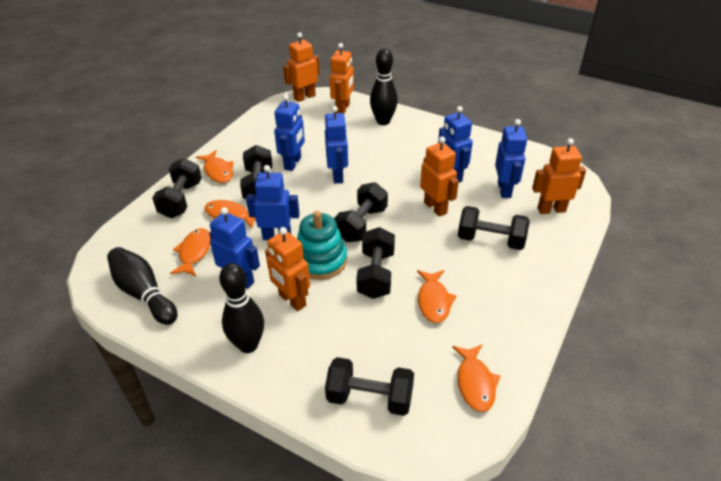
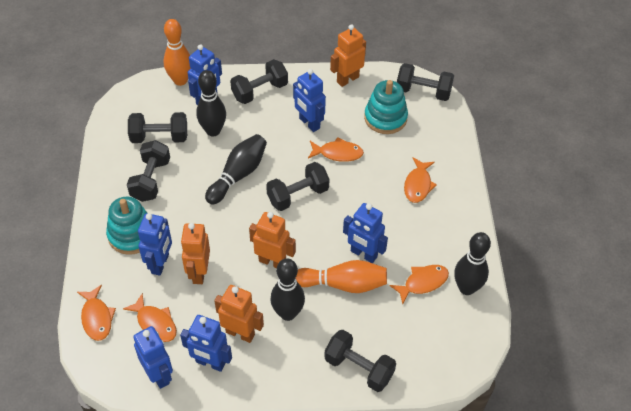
black bowling pin: 3 -> 4
orange bowling pin: 0 -> 2
orange robot: 5 -> 4
turquoise stacking toy: 1 -> 2

